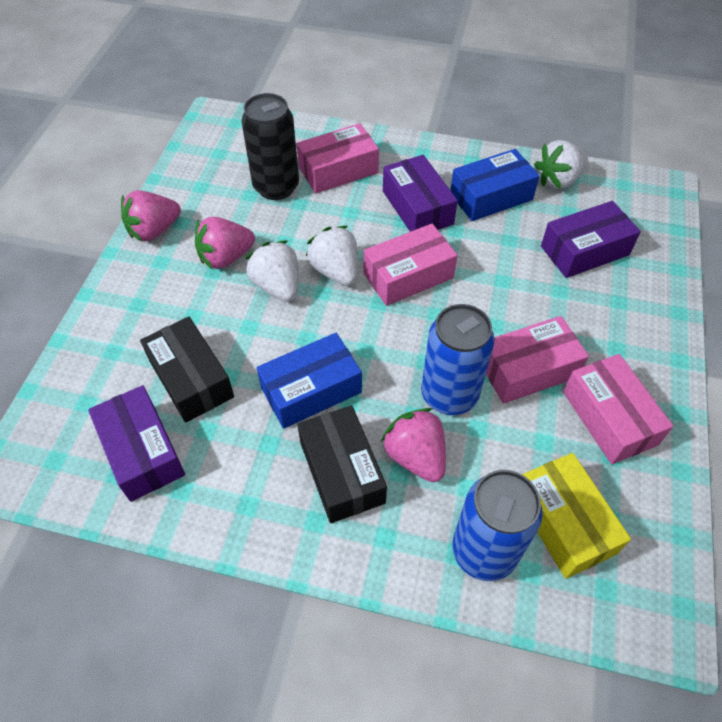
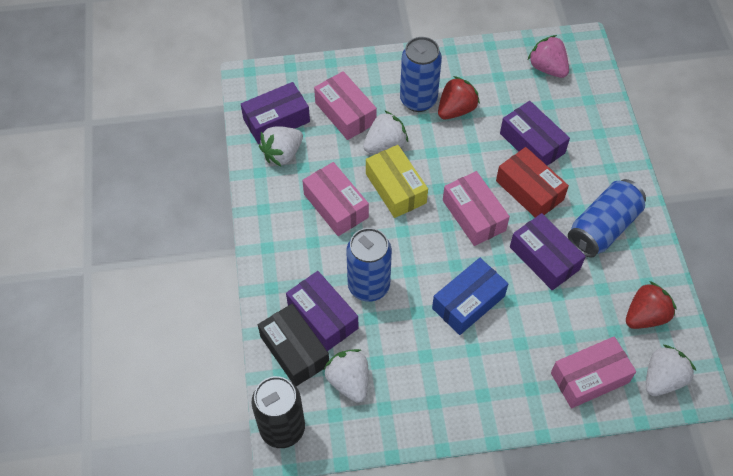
black box: 2 -> 1
blue box: 2 -> 1
blue can: 2 -> 3
pink strawberry: 3 -> 1
purple box: 3 -> 4
red box: 0 -> 1
red strawberry: 0 -> 2
white strawberry: 3 -> 4

